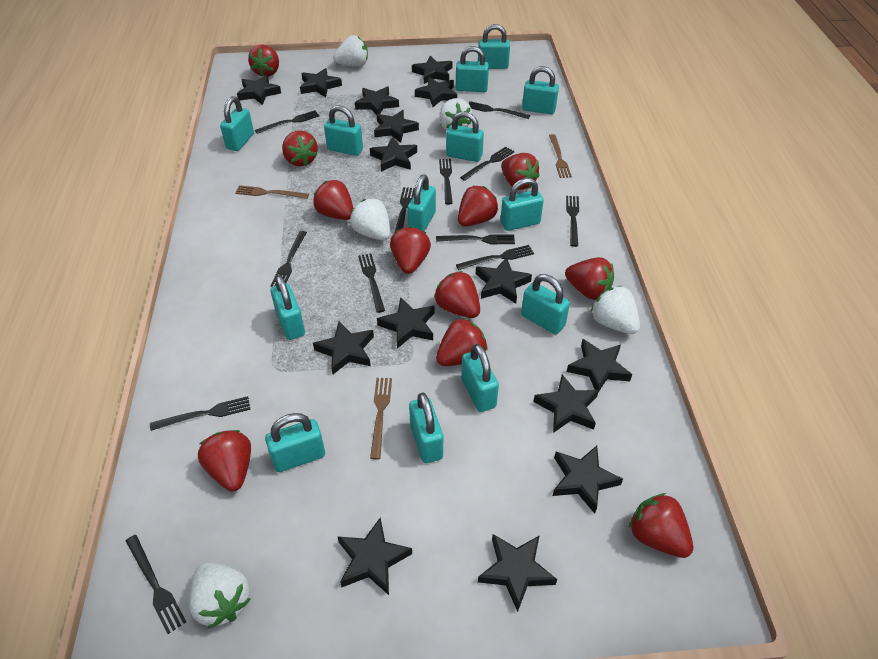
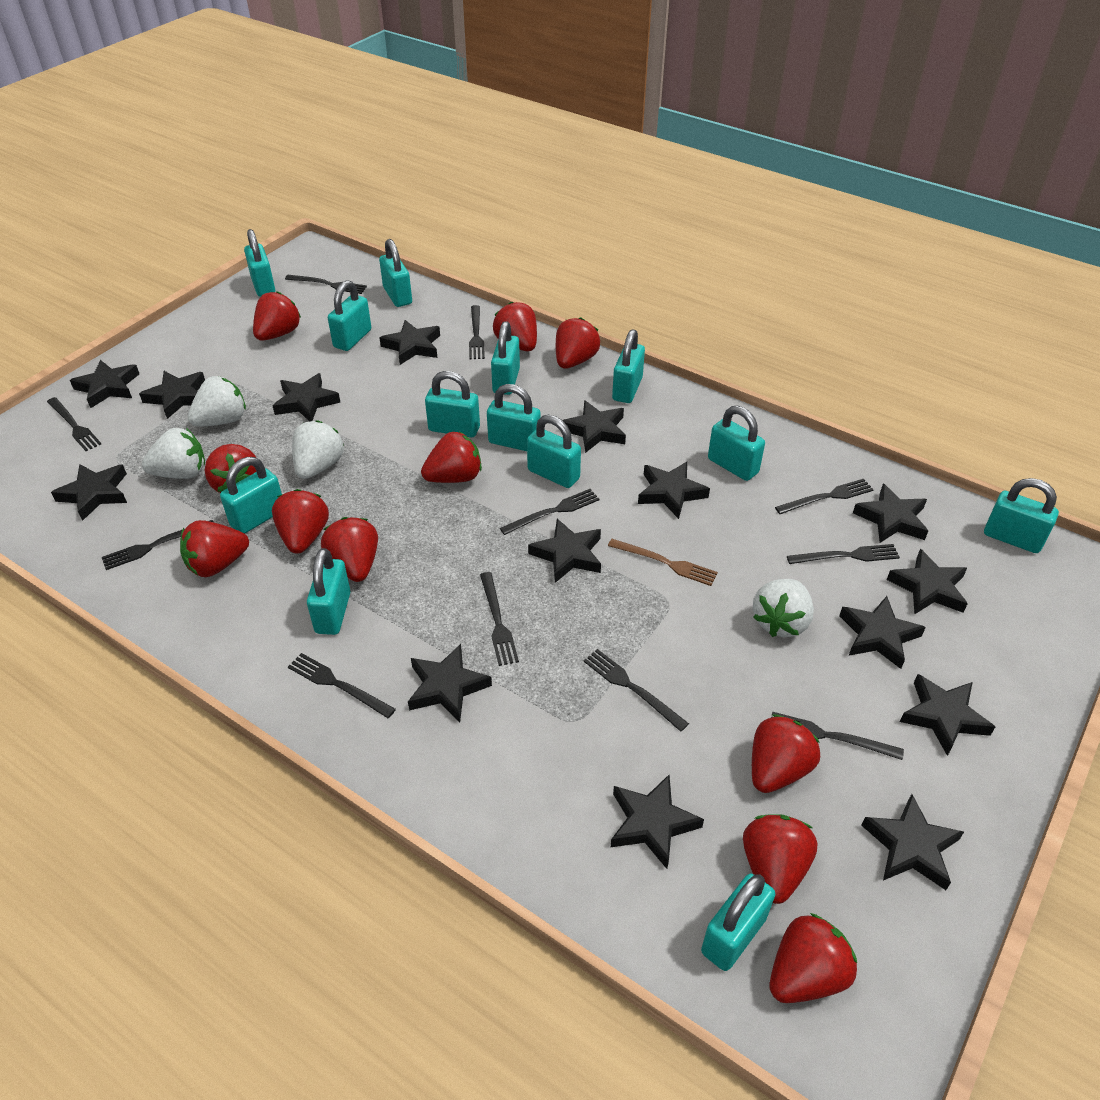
black fork: 12 -> 11
brown fork: 3 -> 1
white strawberry: 5 -> 4

